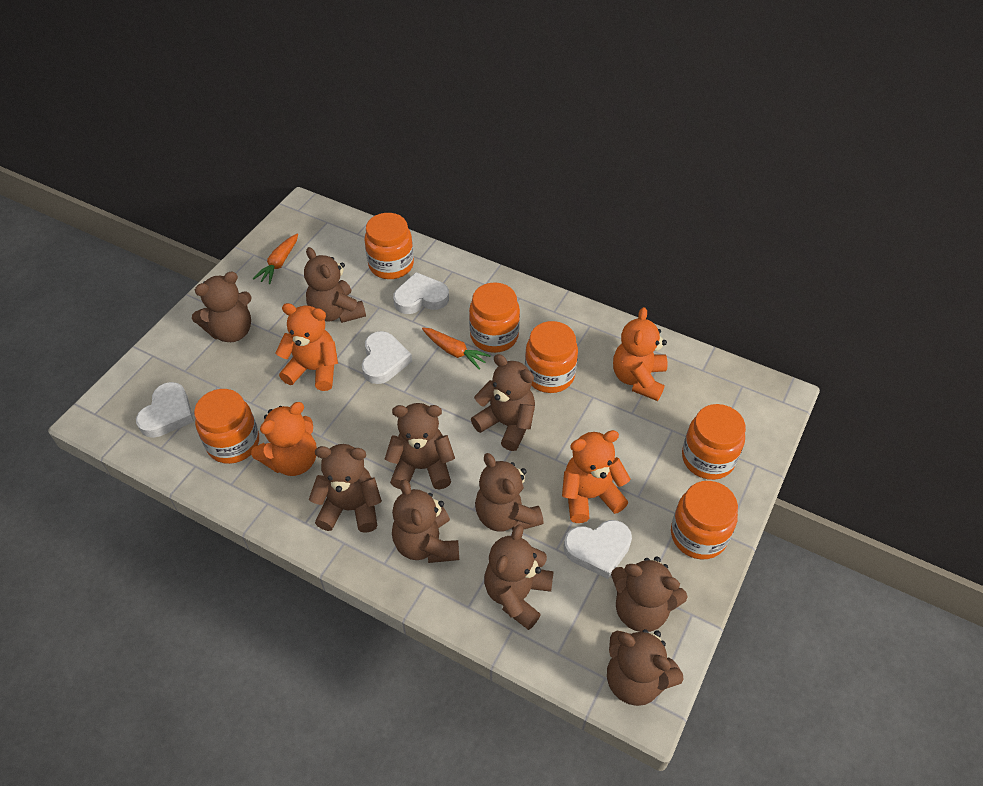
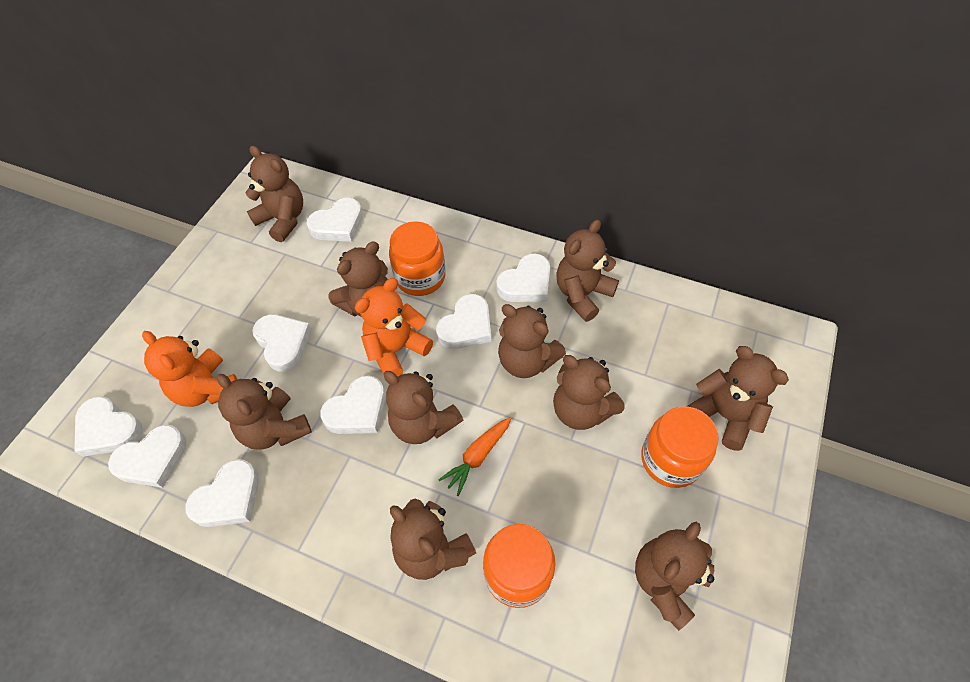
orange carrot: 2 -> 1
orange jar: 6 -> 3
orange teddy bear: 4 -> 2
white heart: 4 -> 8

